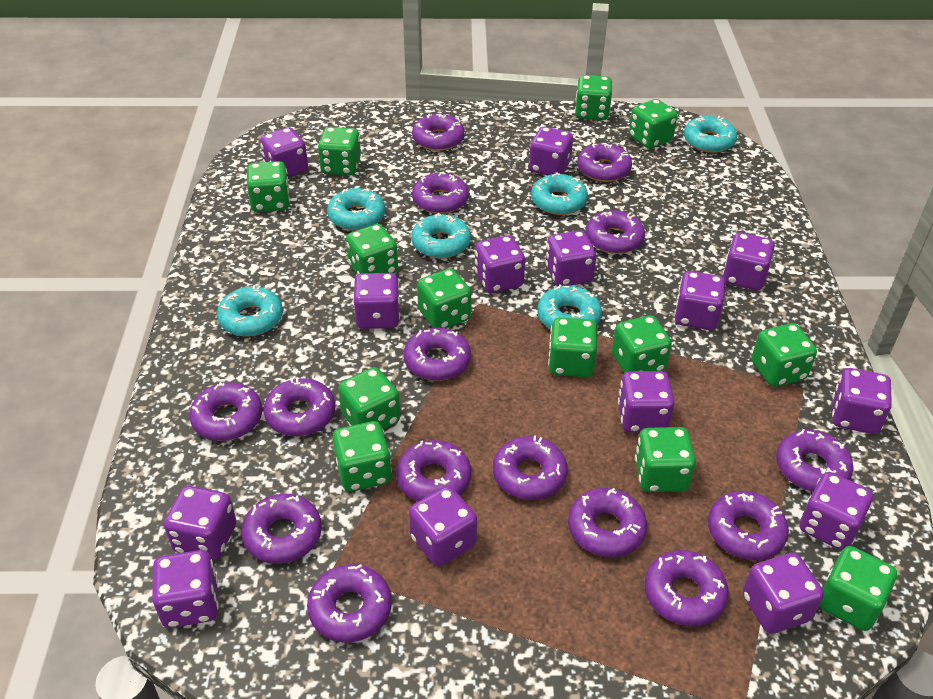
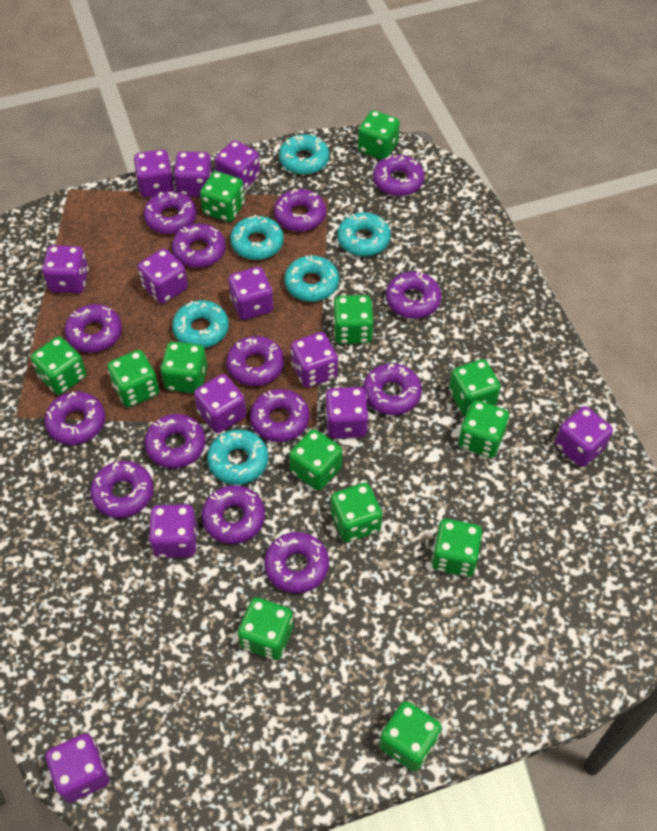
purple dice: 14 -> 12
purple donut: 15 -> 14

